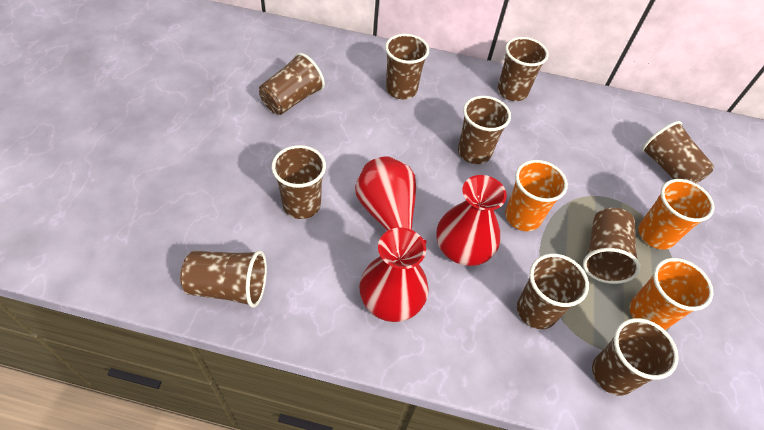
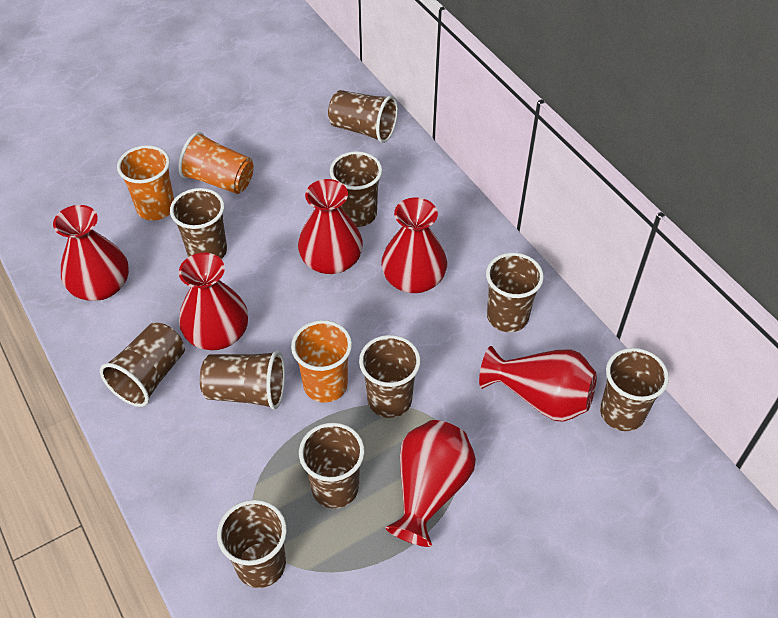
red vase: 3 -> 6

